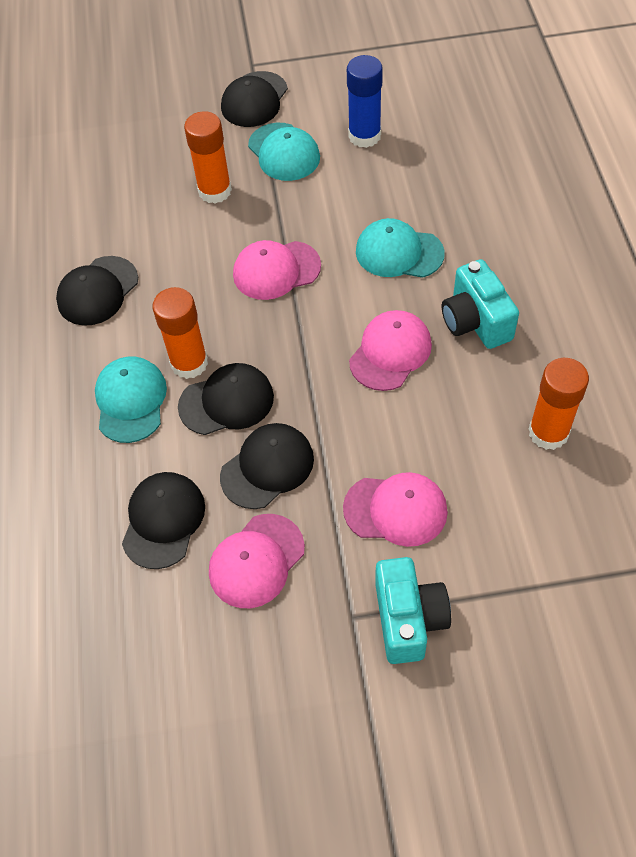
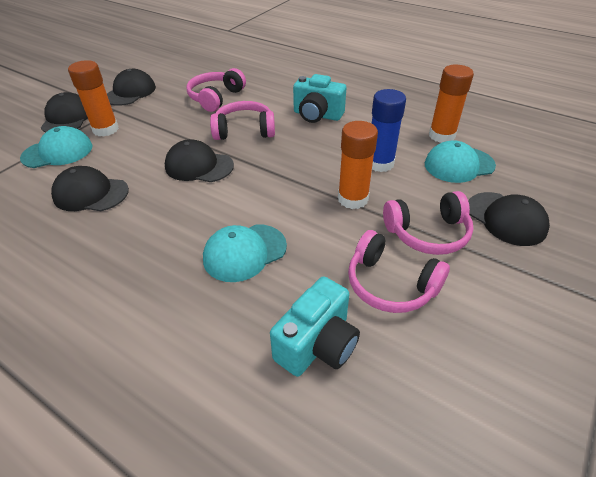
pink cap: 4 -> 0
pink headphones: 0 -> 4

